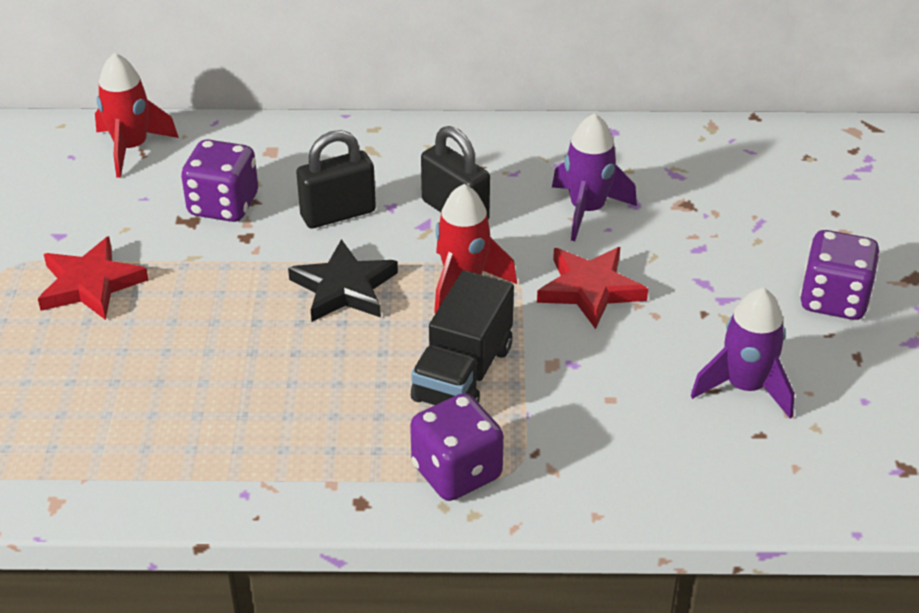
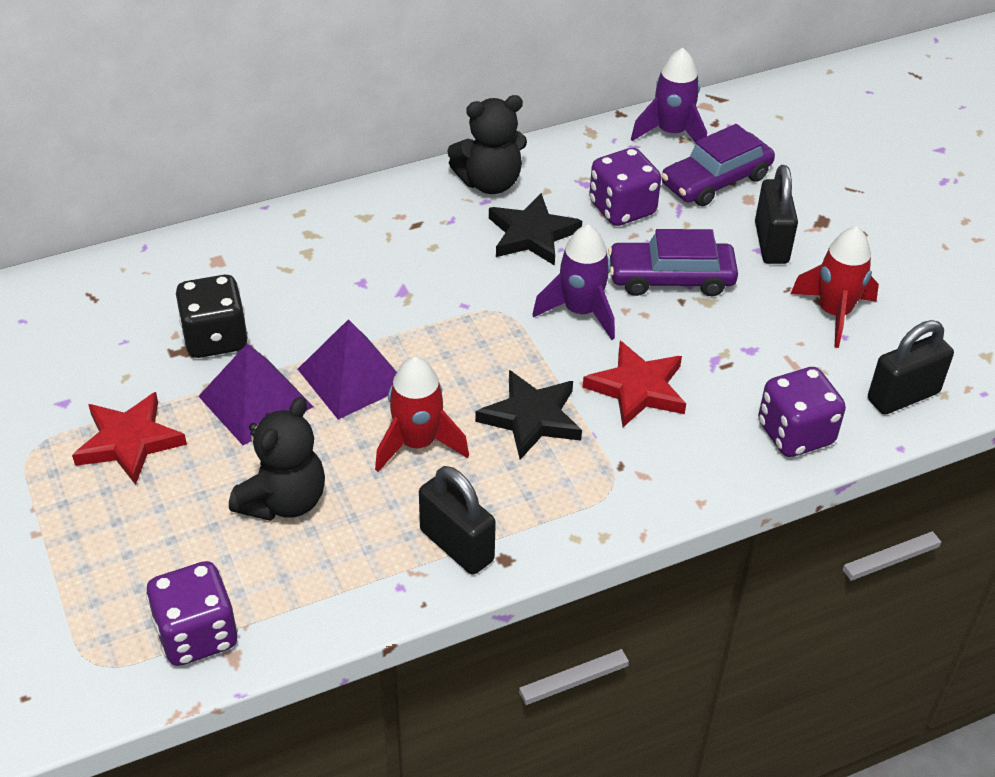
black dice: 0 -> 1
black padlock: 2 -> 3
black star: 1 -> 2
black teddy bear: 0 -> 2
black truck: 1 -> 0
purple car: 0 -> 2
purple pyramid: 0 -> 2

